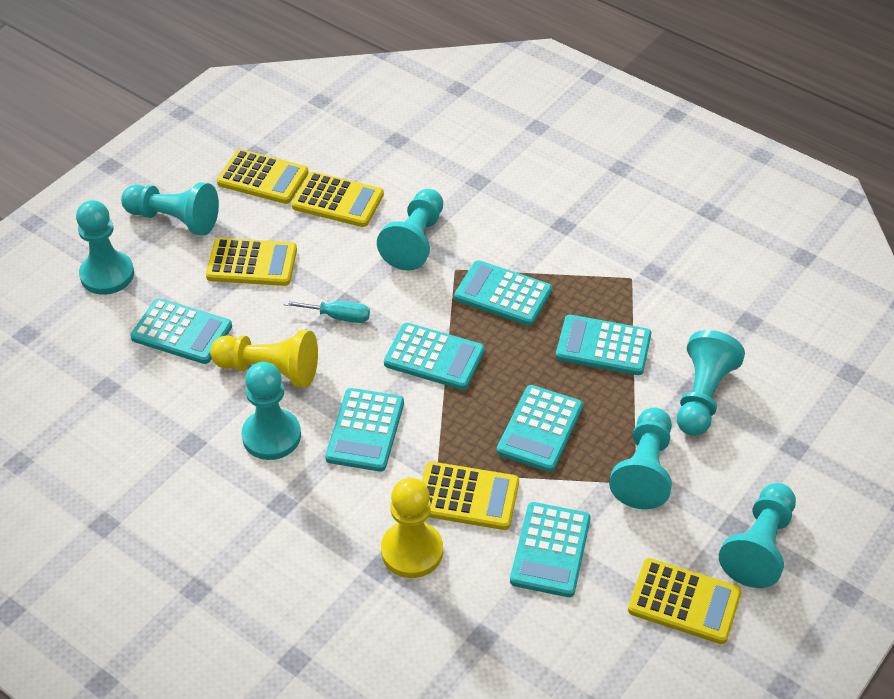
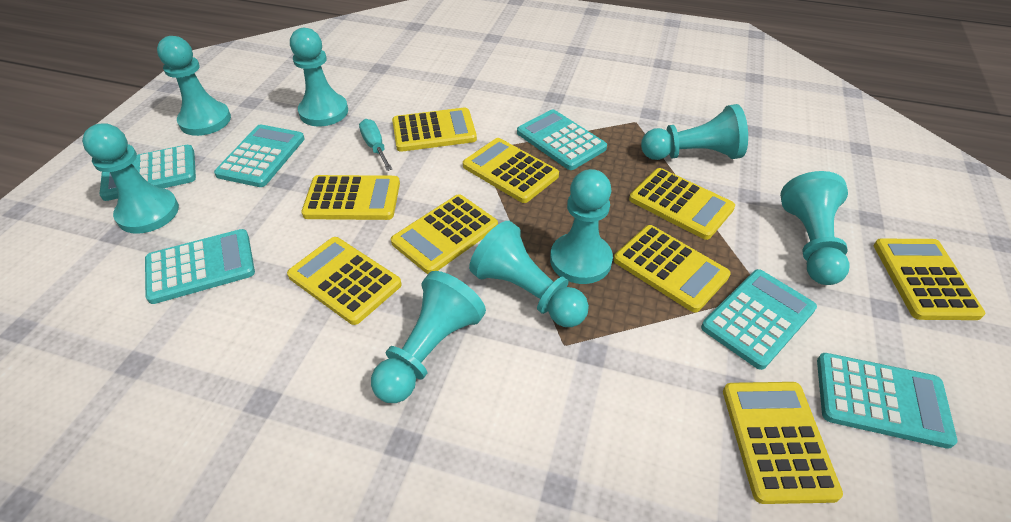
turquoise calculator: 7 -> 6
turquoise pawn: 7 -> 8
yellow calculator: 5 -> 9
yellow pawn: 2 -> 0

